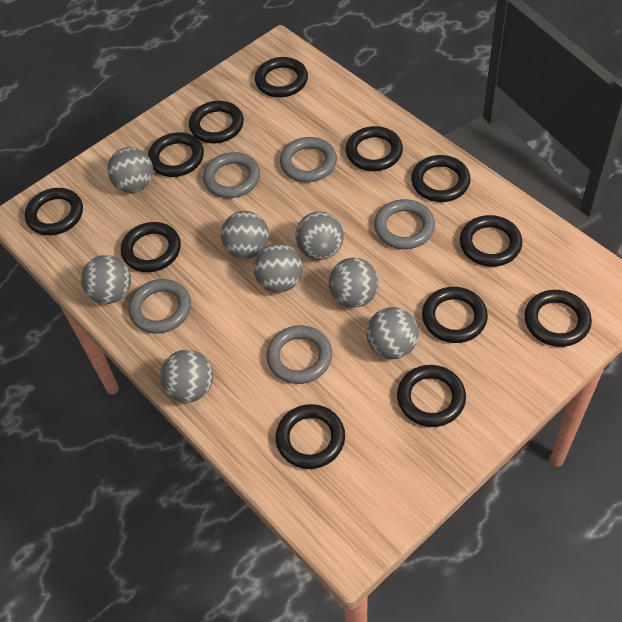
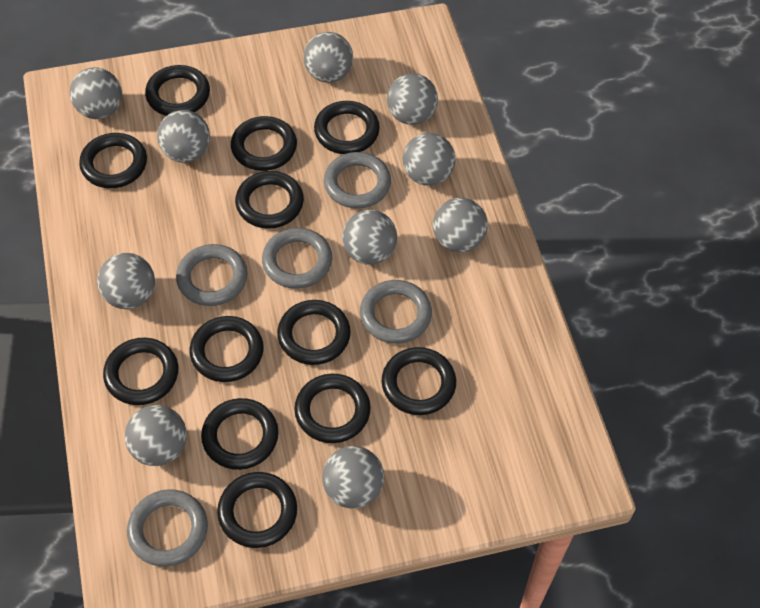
grey ball: 8 -> 10

